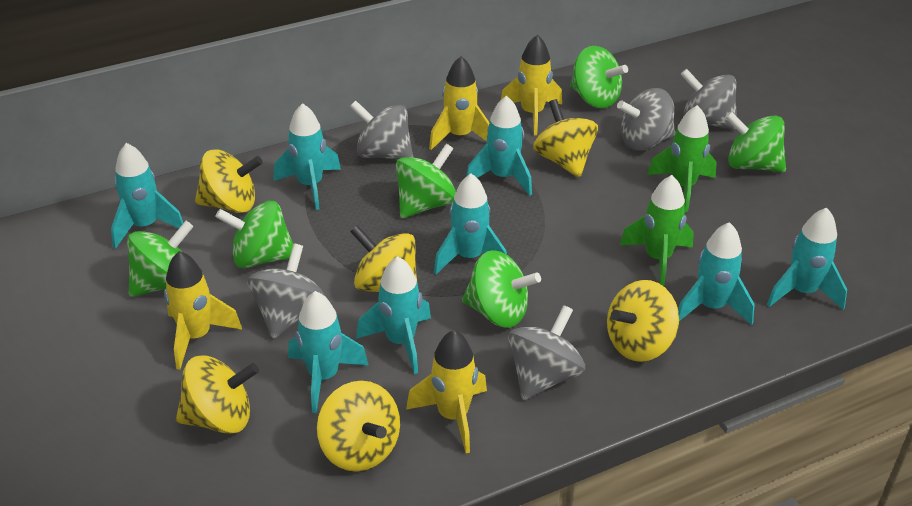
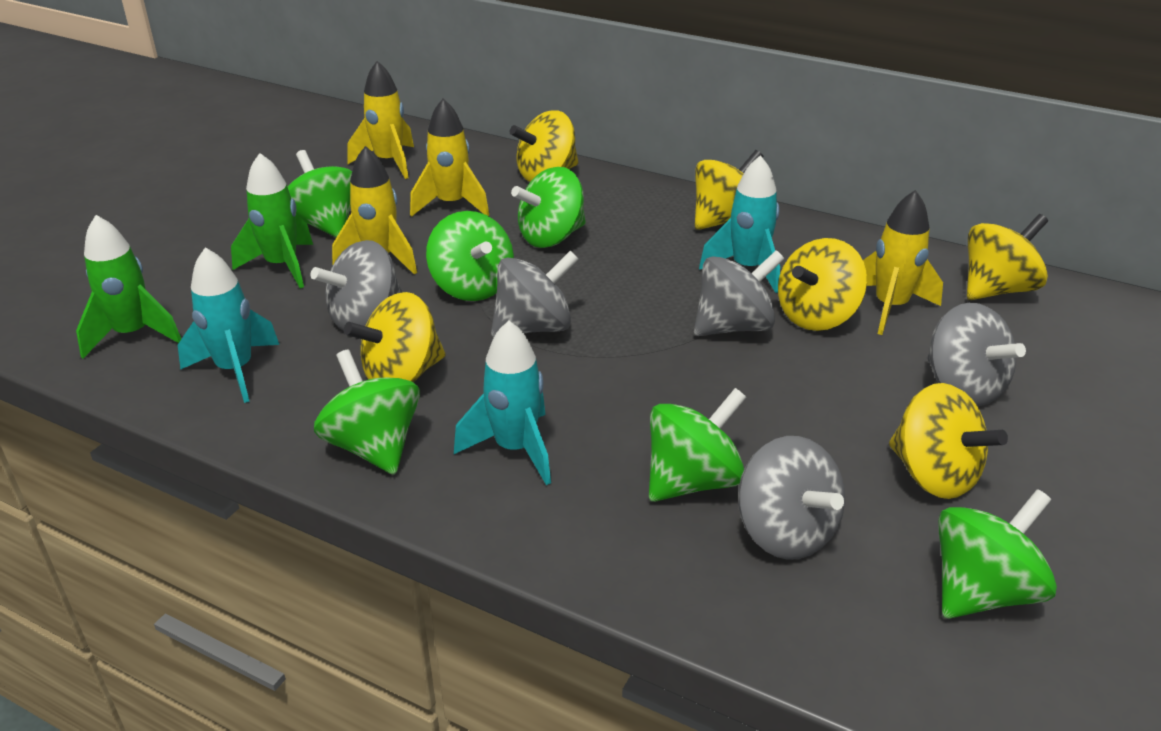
turquoise rocket: 8 -> 3

